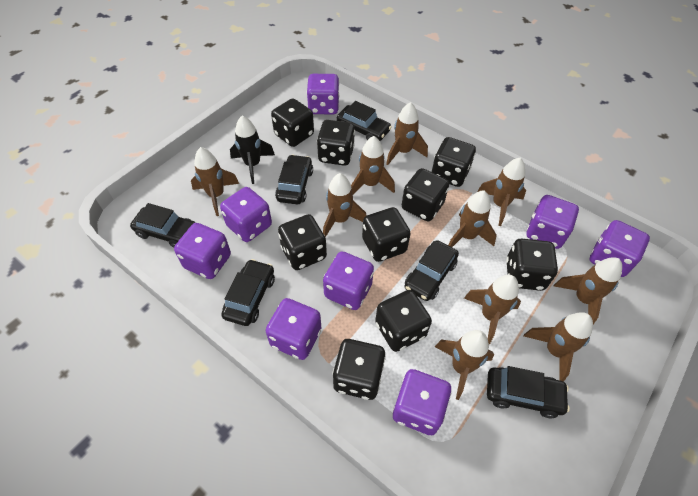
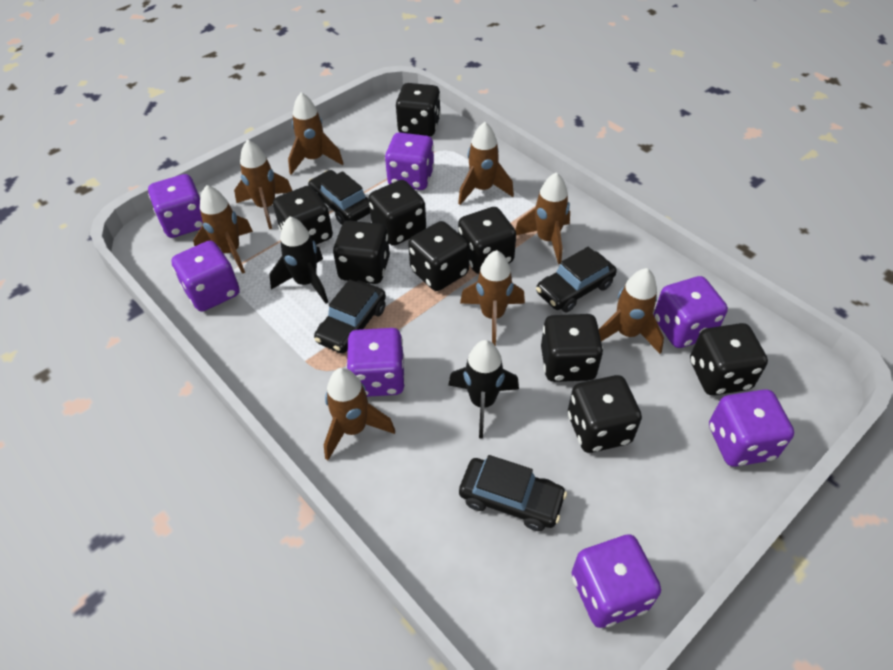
black car: 6 -> 4
black rocket: 1 -> 2
brown rocket: 10 -> 8
purple dice: 8 -> 7

